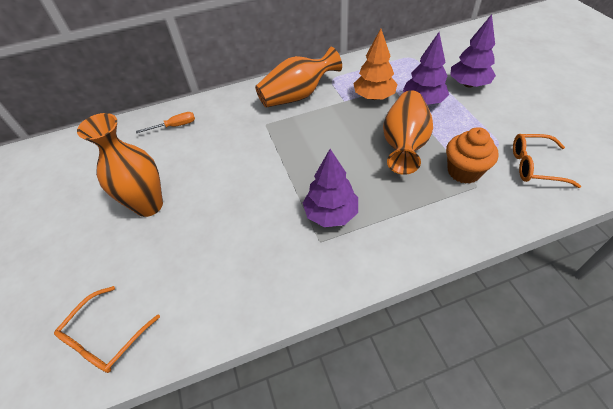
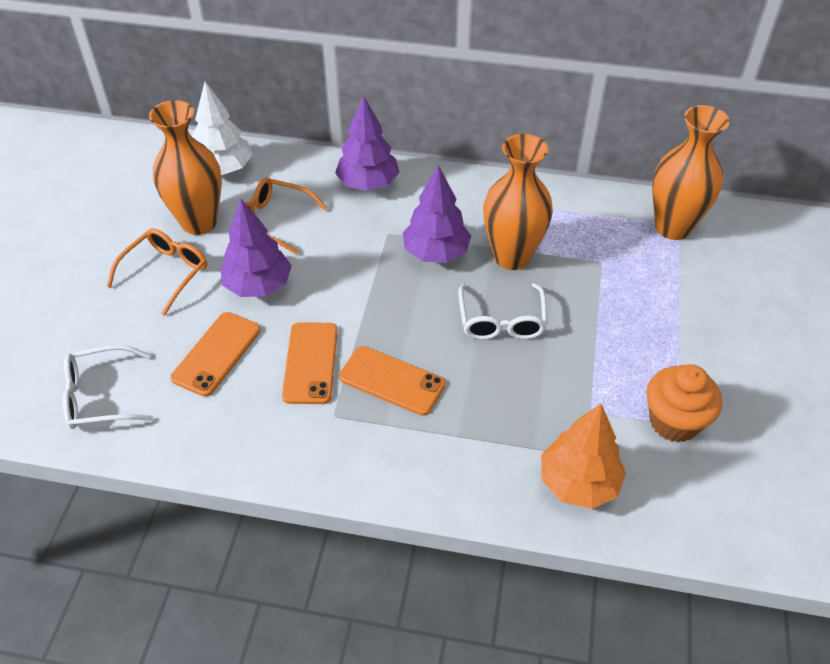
orange phone: 0 -> 3
orange screwdriver: 1 -> 0
white glasses: 0 -> 2
white tree: 0 -> 1

